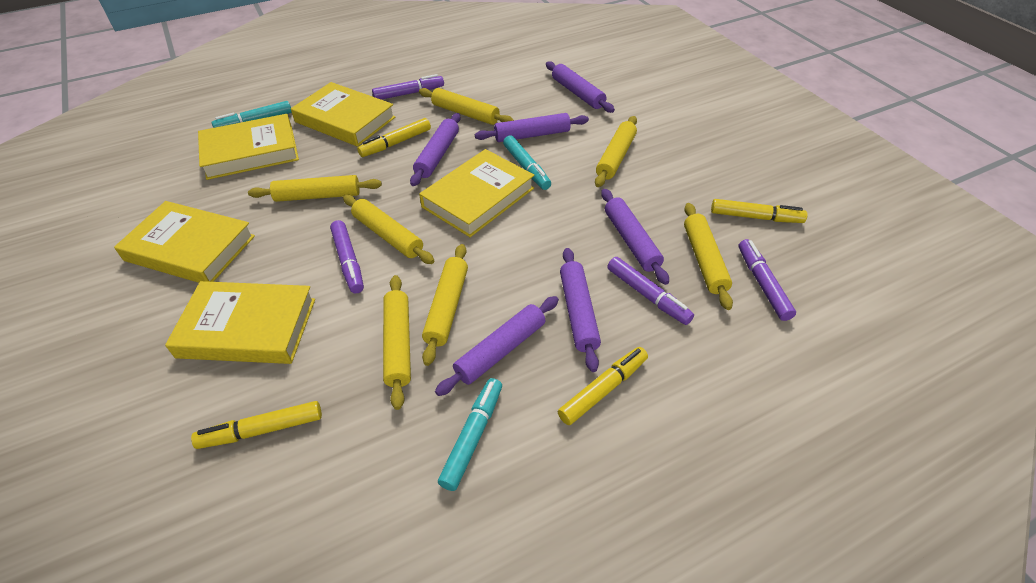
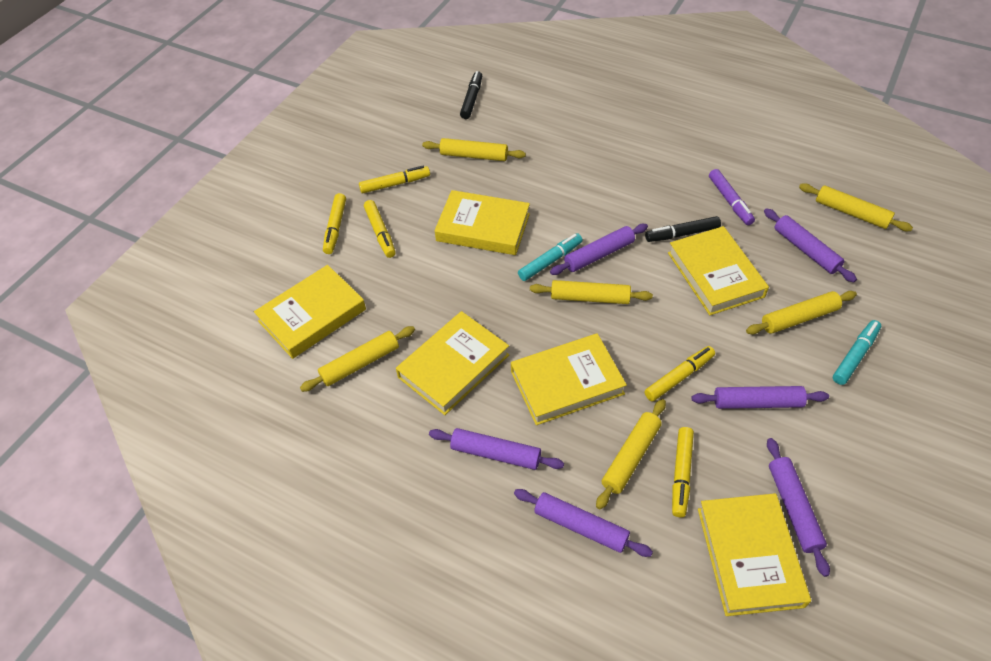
black marker: 0 -> 2
purple marker: 4 -> 1
turquoise marker: 3 -> 2
yellow book: 5 -> 6
yellow marker: 4 -> 5
yellow rolling pin: 7 -> 6

